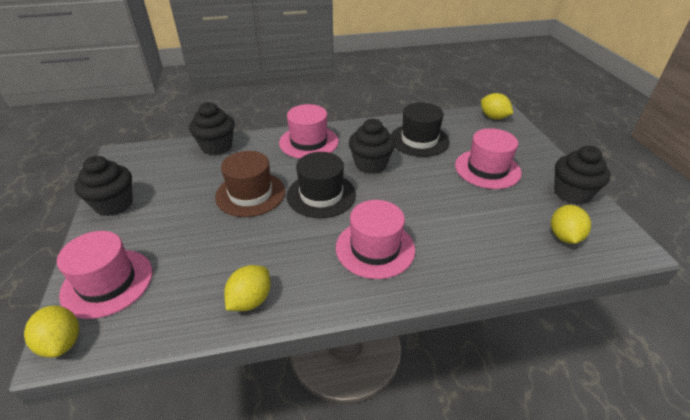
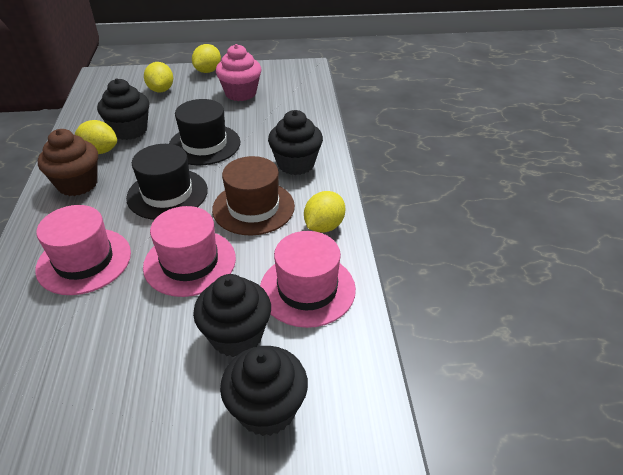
brown cupcake: 0 -> 1
pink cupcake: 0 -> 1
pink hat: 4 -> 3

